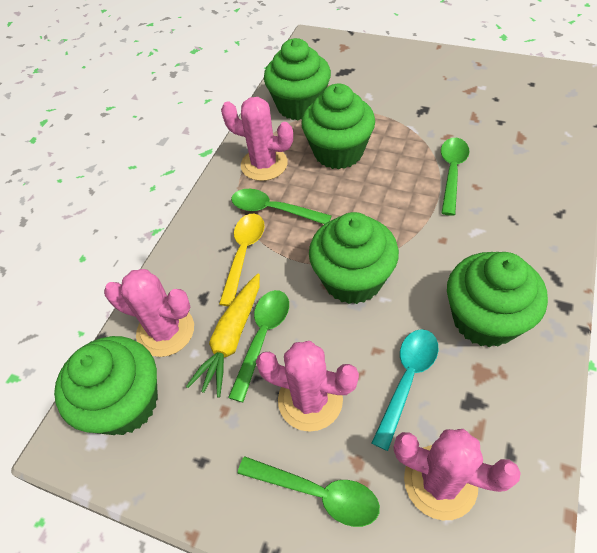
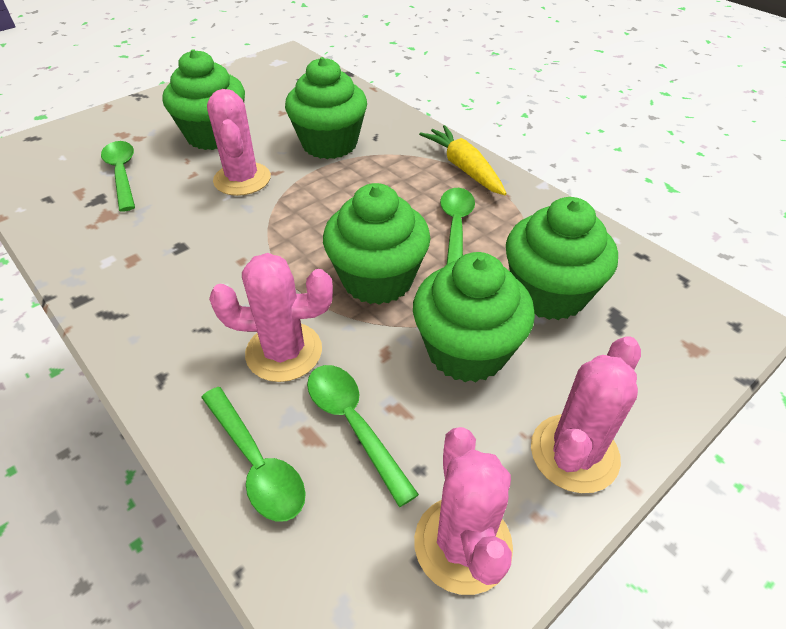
turquoise spoon: 1 -> 0
yellow spoon: 1 -> 0

